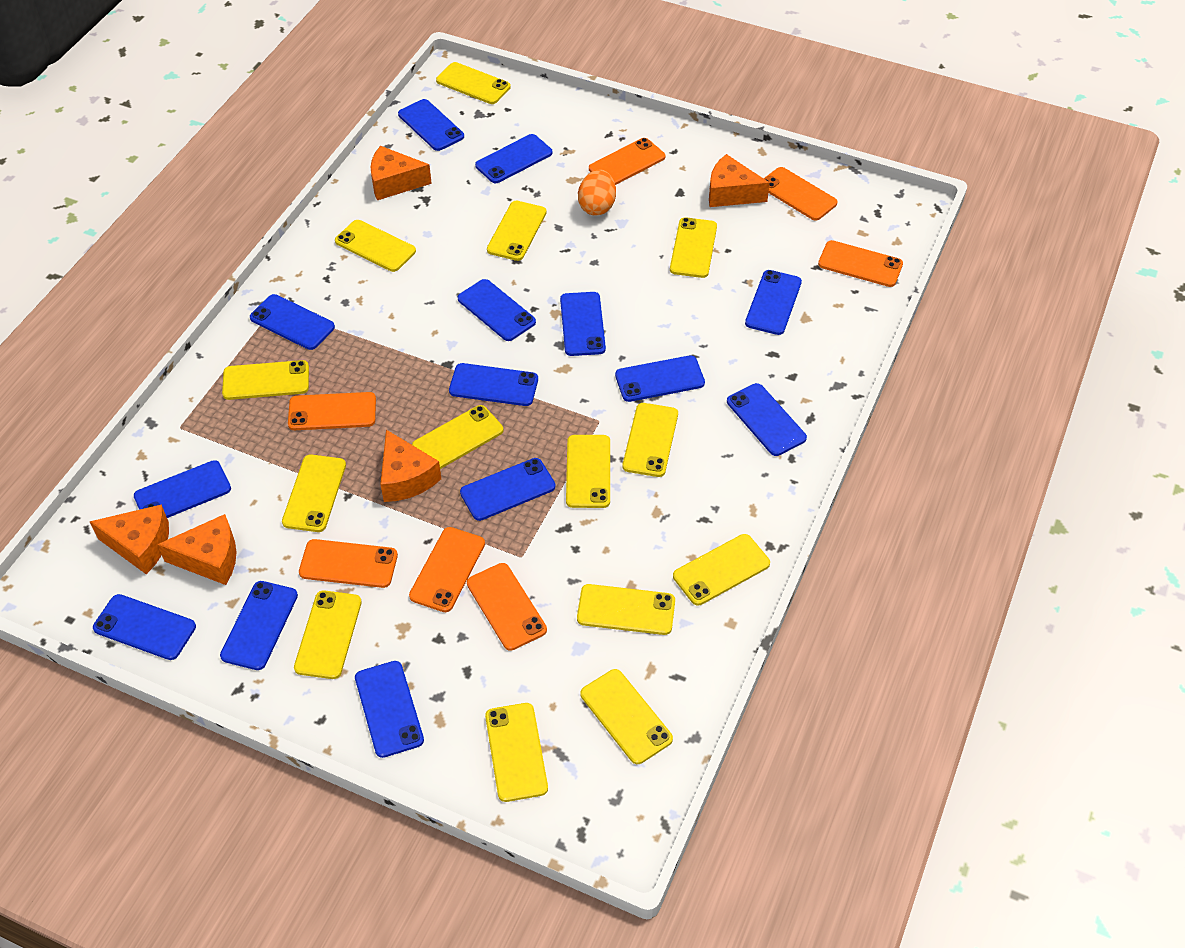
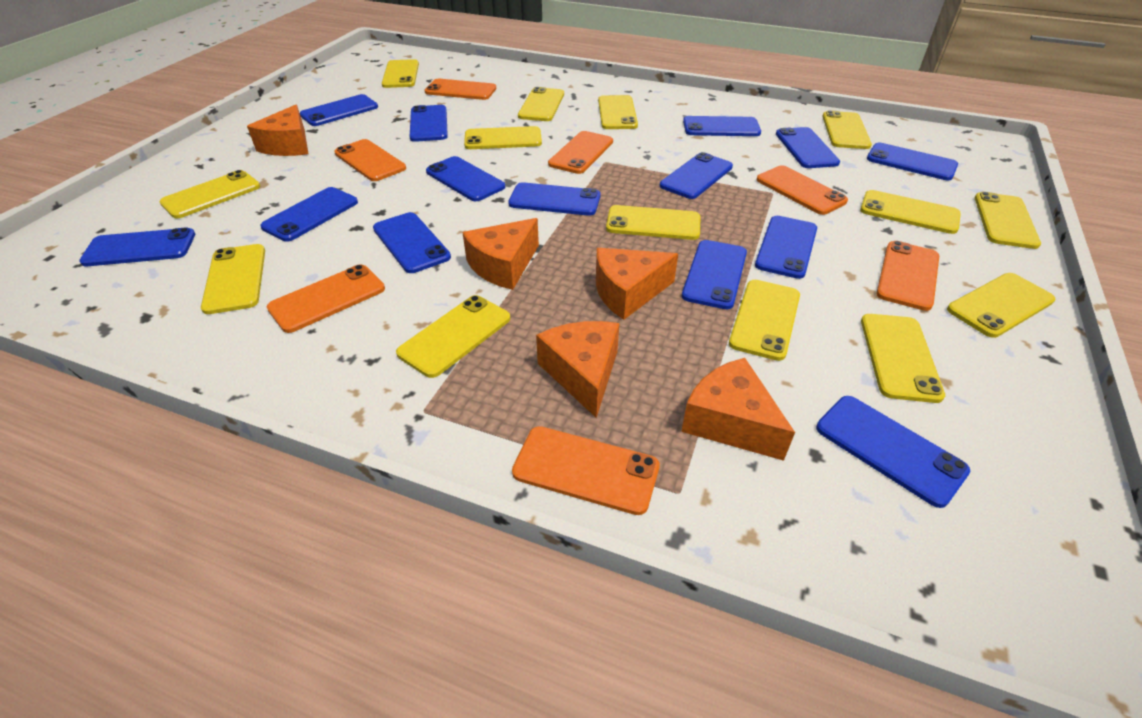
orange egg: 1 -> 0

